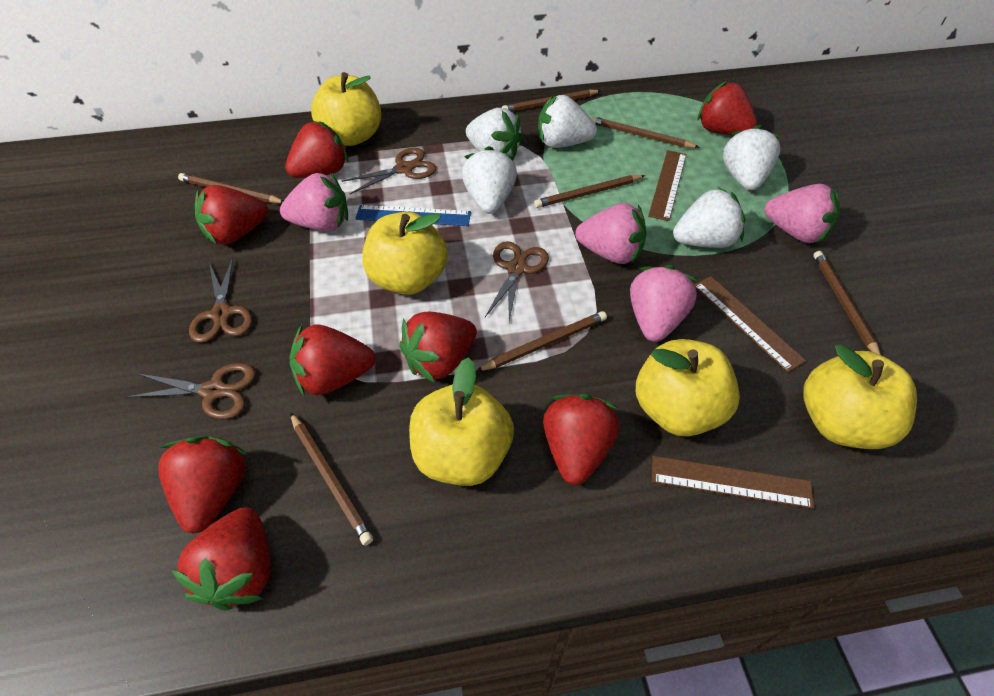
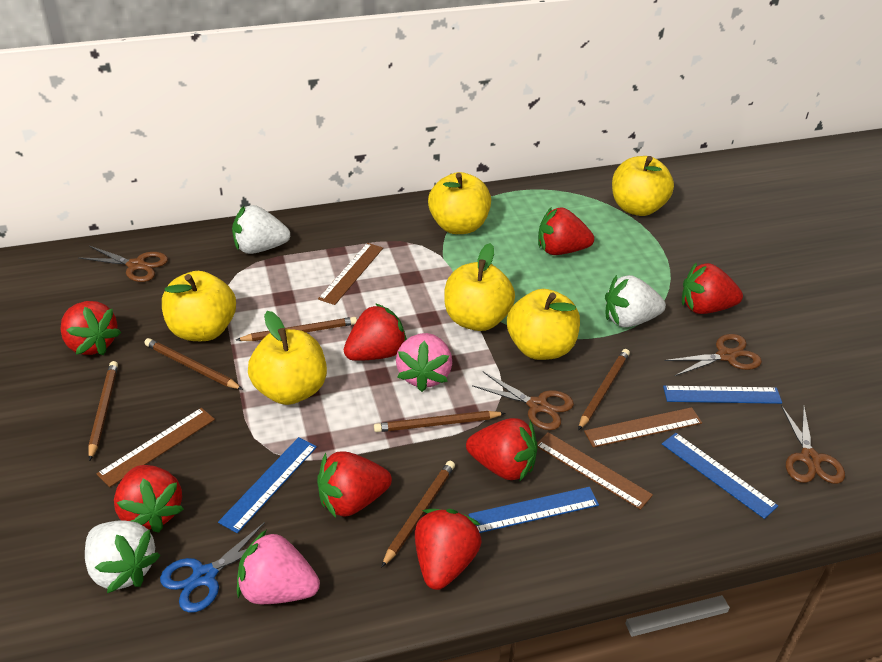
blue ruler: 1 -> 4
blue scissors: 0 -> 1
brown pencil: 7 -> 6
brown ruler: 3 -> 4
pink strawberry: 4 -> 2
white strawberry: 5 -> 3
yellow apple: 5 -> 6

